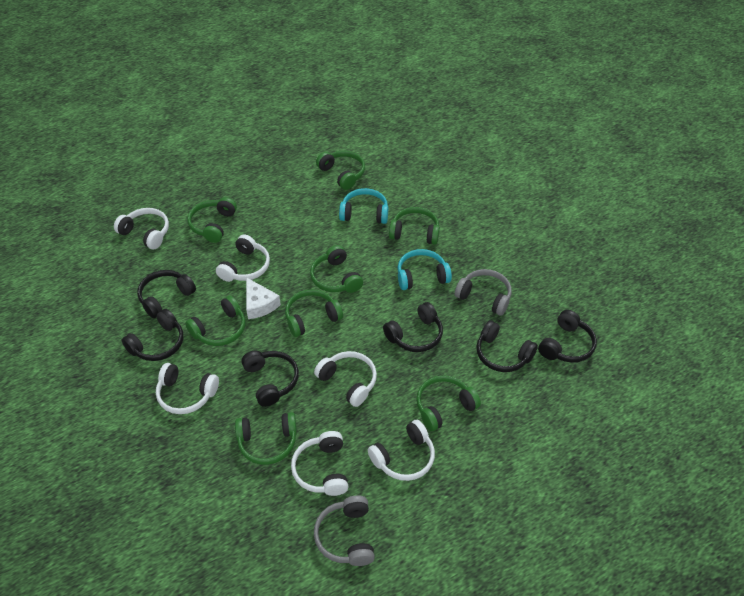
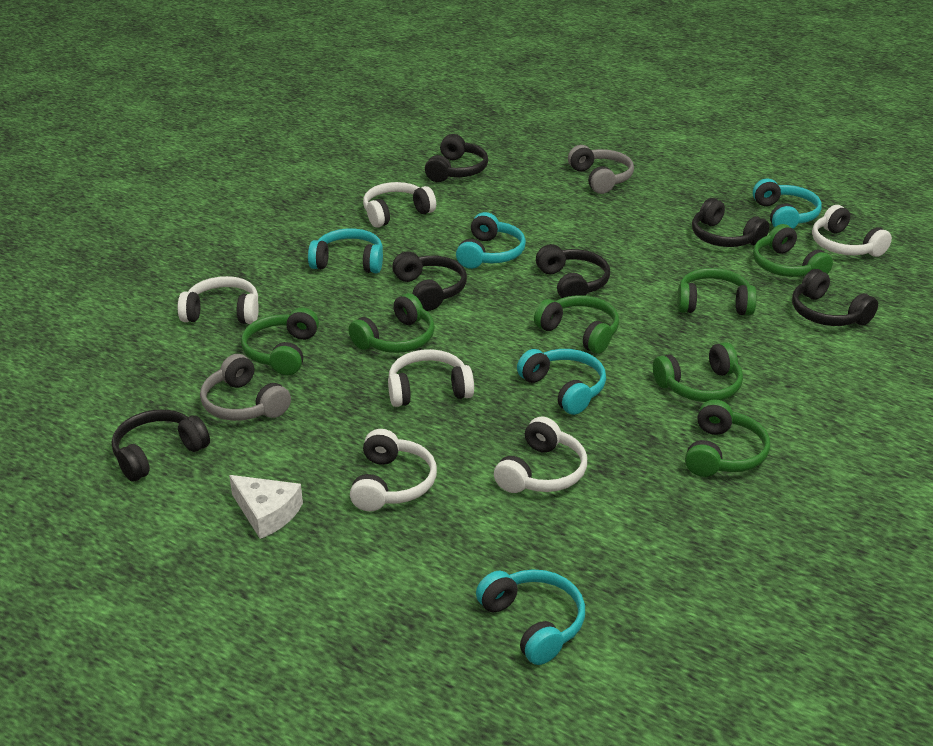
green headphones: 8 -> 7
turquoise headphones: 2 -> 5

